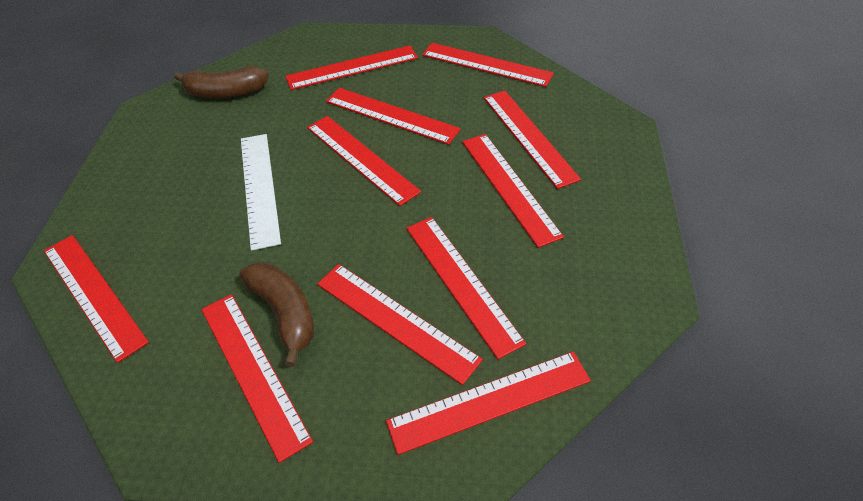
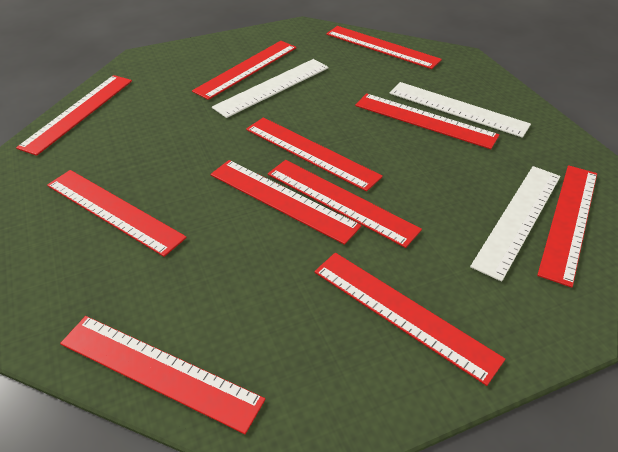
brown banana: 2 -> 0
white ruler: 1 -> 3

